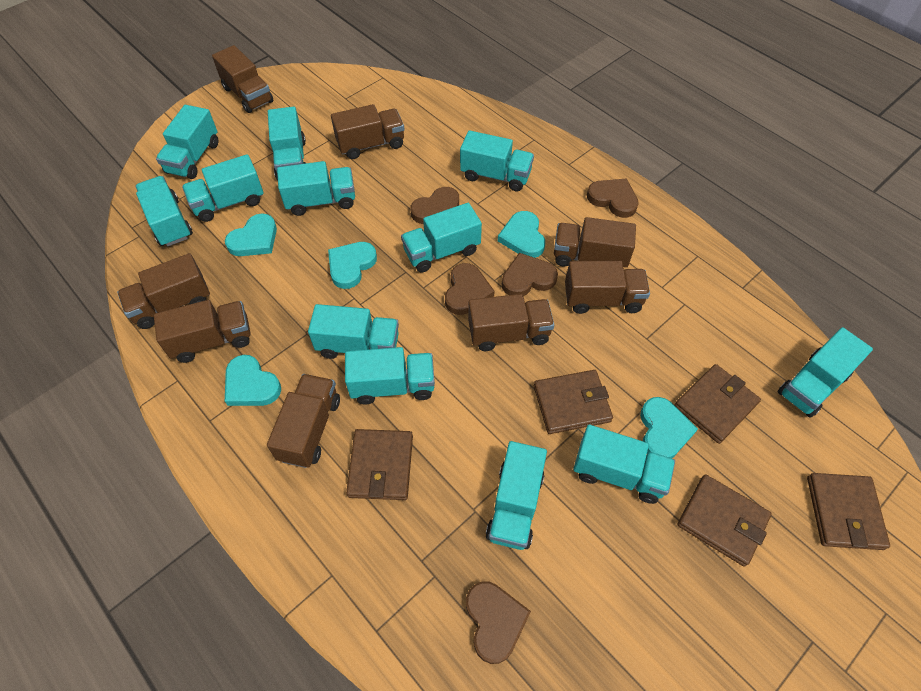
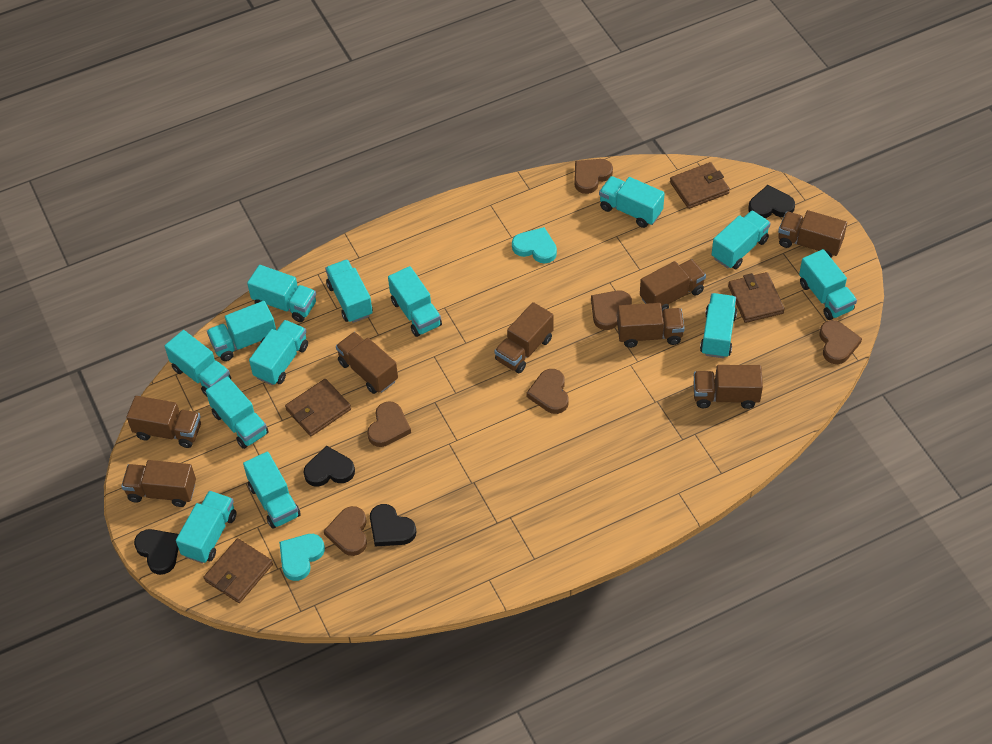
black heart: 0 -> 4
brown heart: 5 -> 6
brown wallet: 5 -> 4
turquoise heart: 5 -> 2
turquoise truck: 12 -> 13

